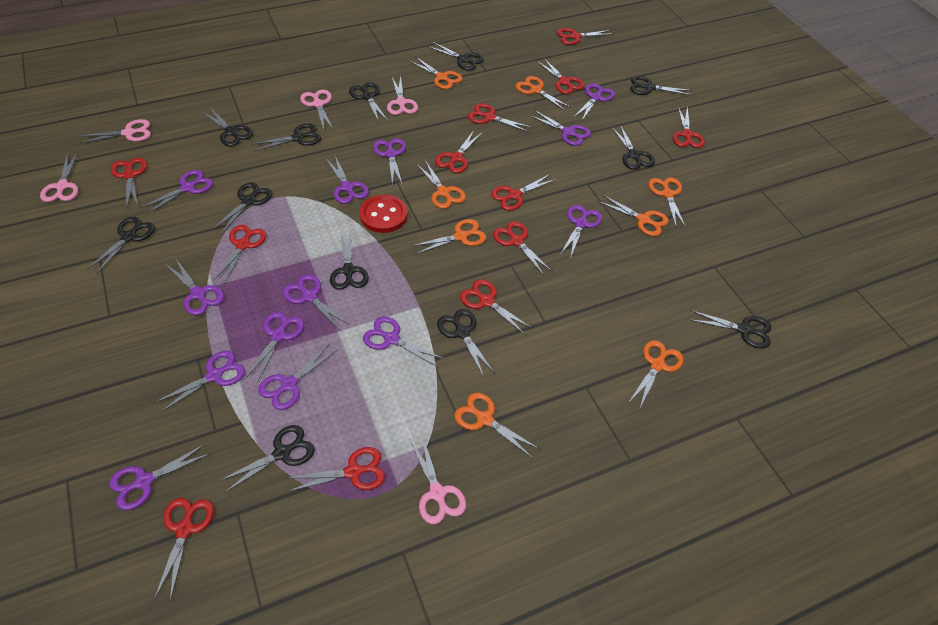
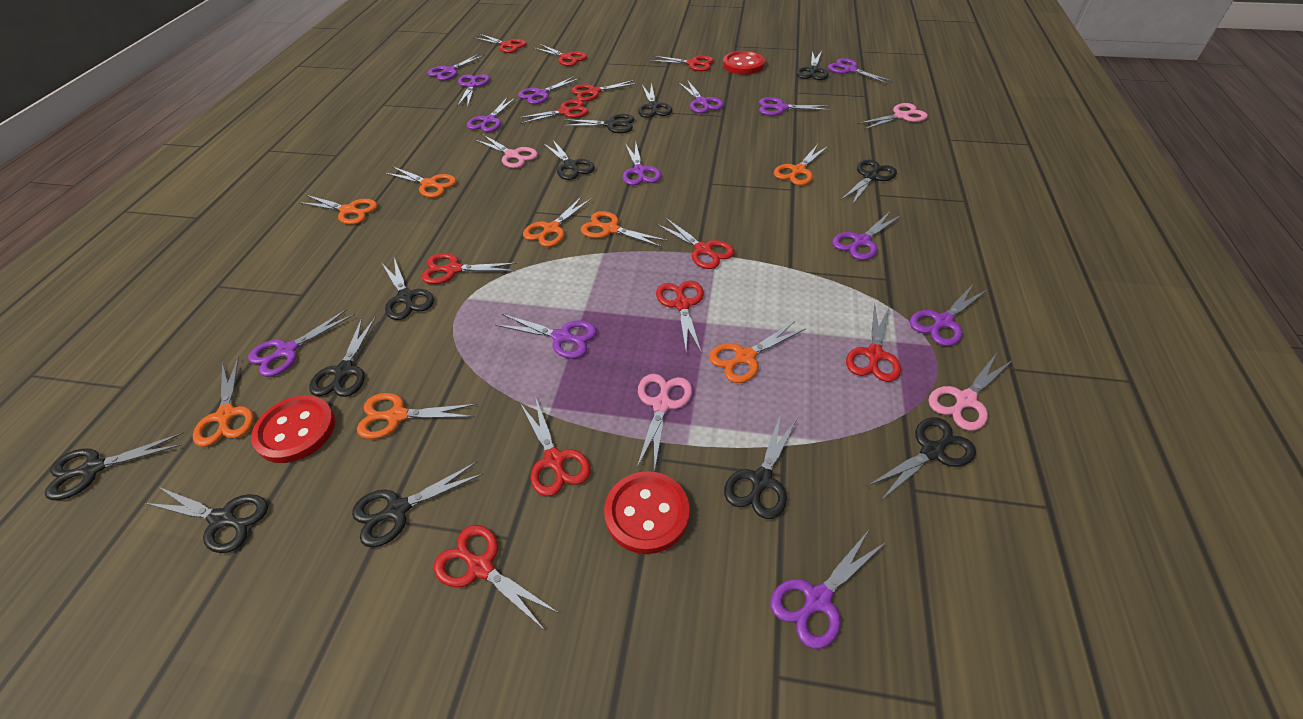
pink scissors: 5 -> 4
red button: 1 -> 3
red scissors: 12 -> 11

